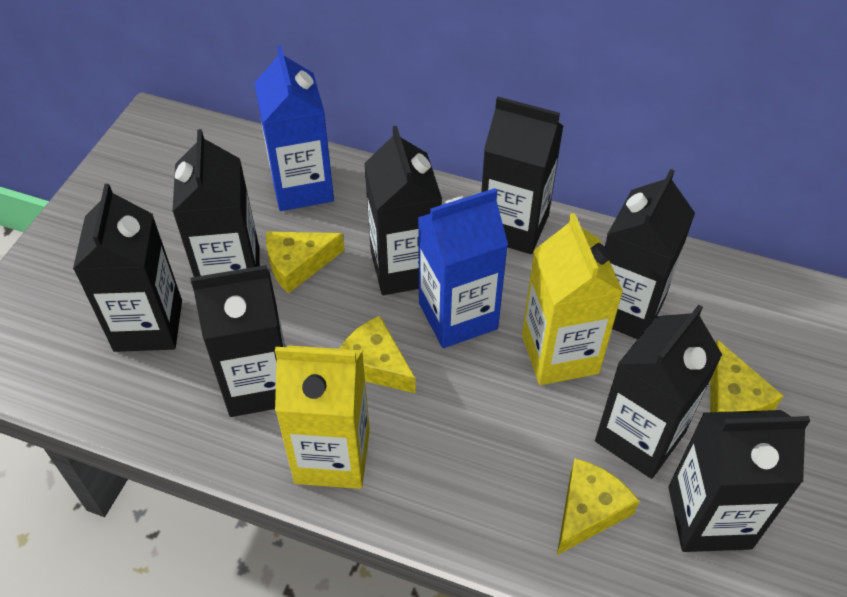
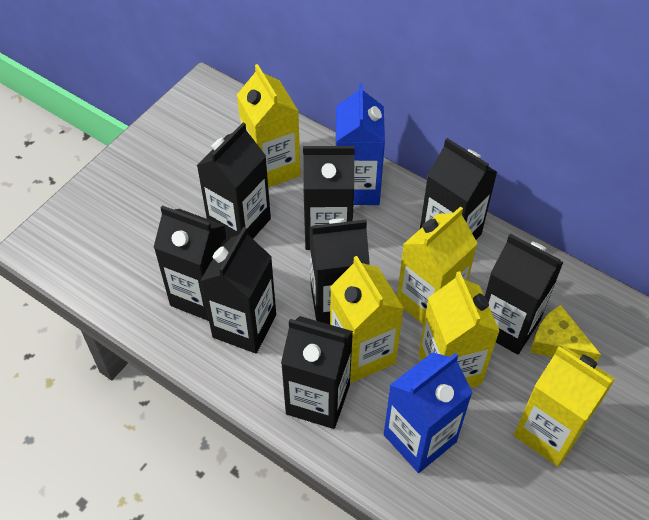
yellow carton: 2 -> 5
yellow cheese: 4 -> 1

